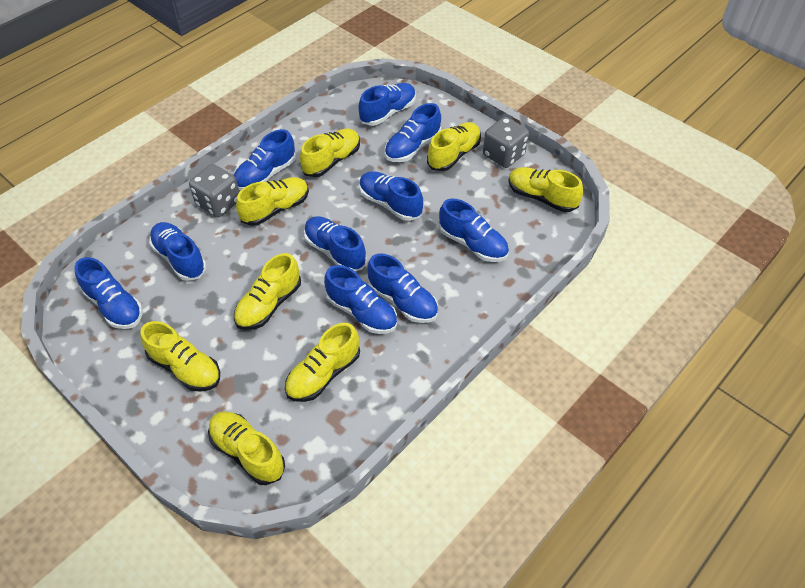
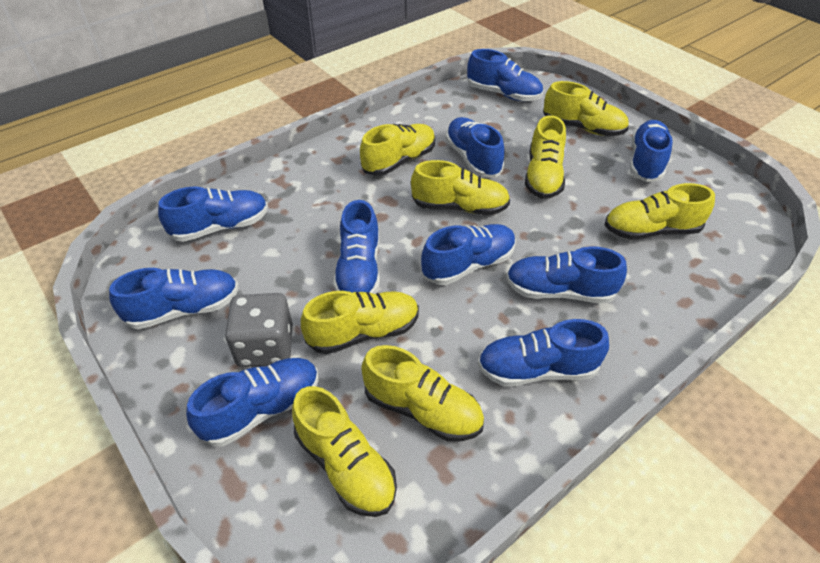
grey dice: 2 -> 1

